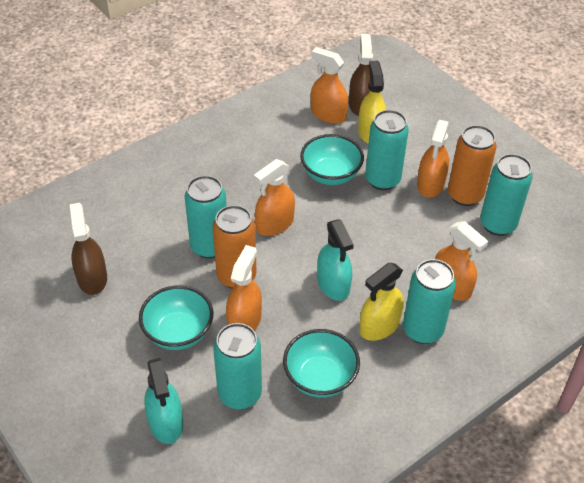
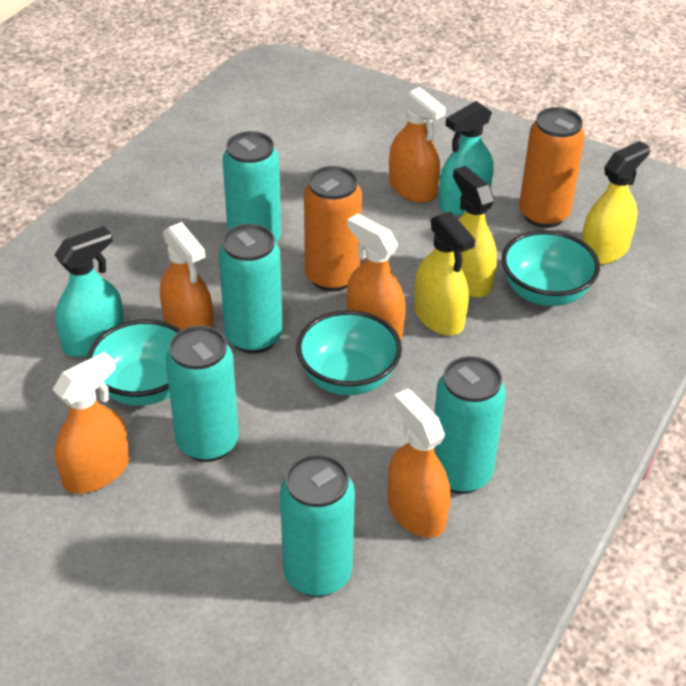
brown spray bottle: 2 -> 0
yellow spray bottle: 2 -> 3

